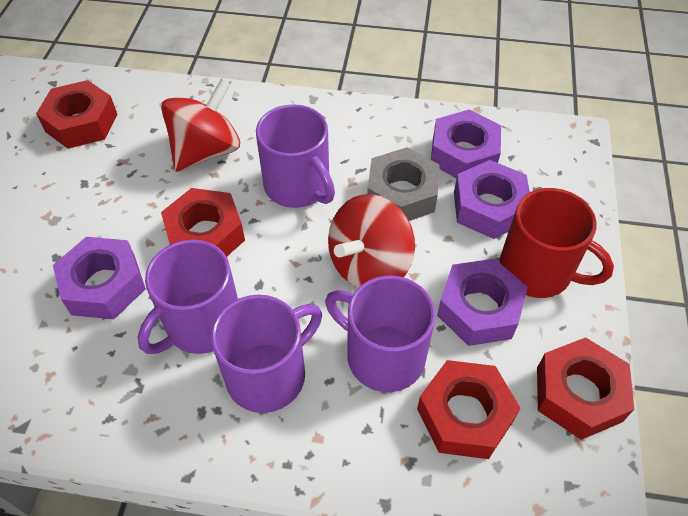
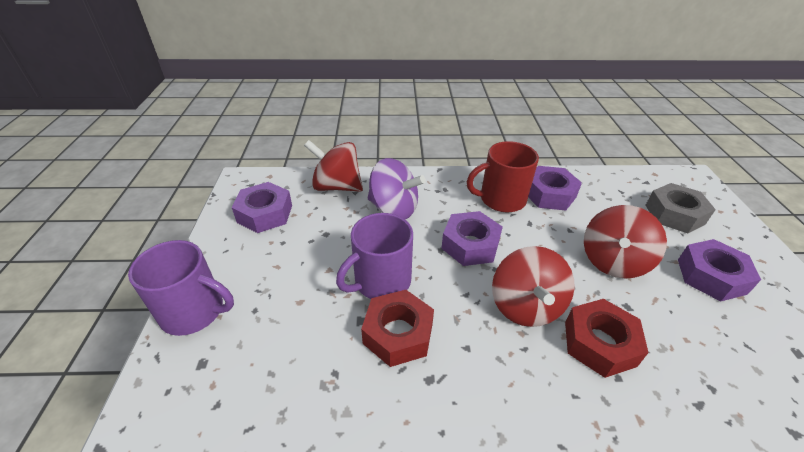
purple mug: 4 -> 2
purple spinning top: 0 -> 1
red nut: 4 -> 2
red spinning top: 2 -> 3

